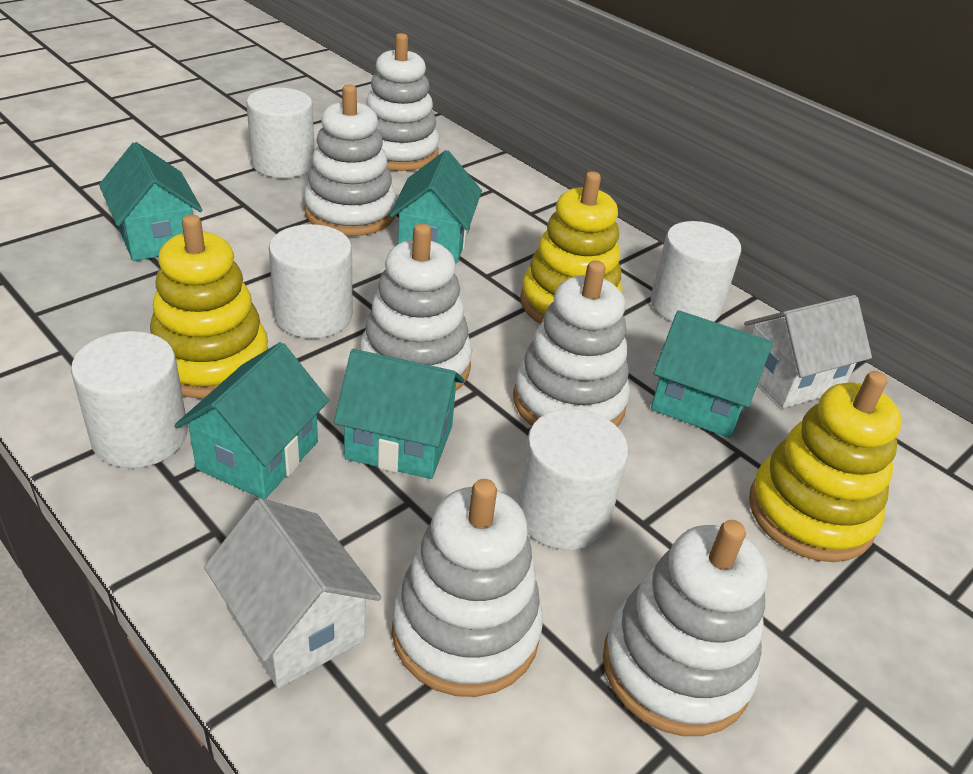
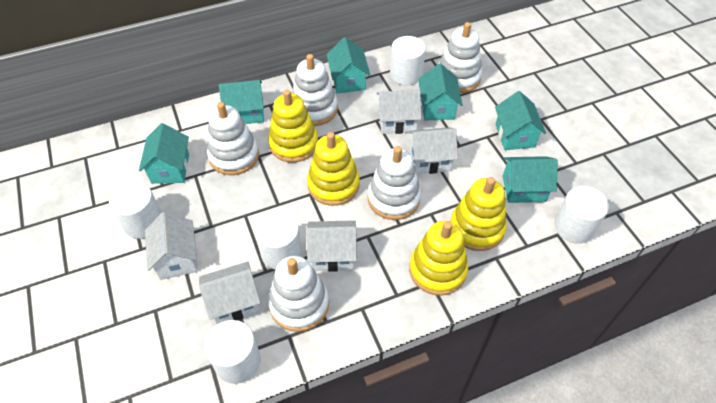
turquoise house: 5 -> 6
white house: 2 -> 5
white stacking toy: 6 -> 5
yellow stacking toy: 3 -> 4

